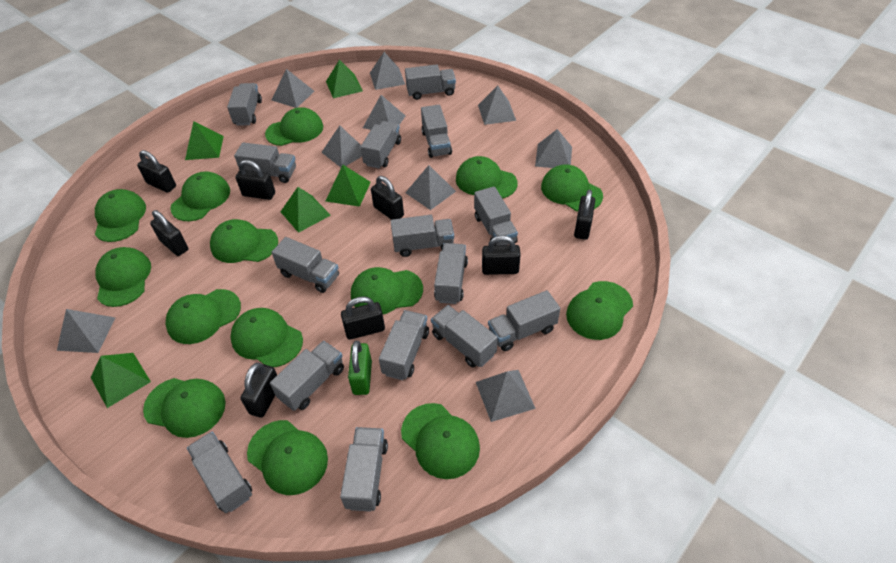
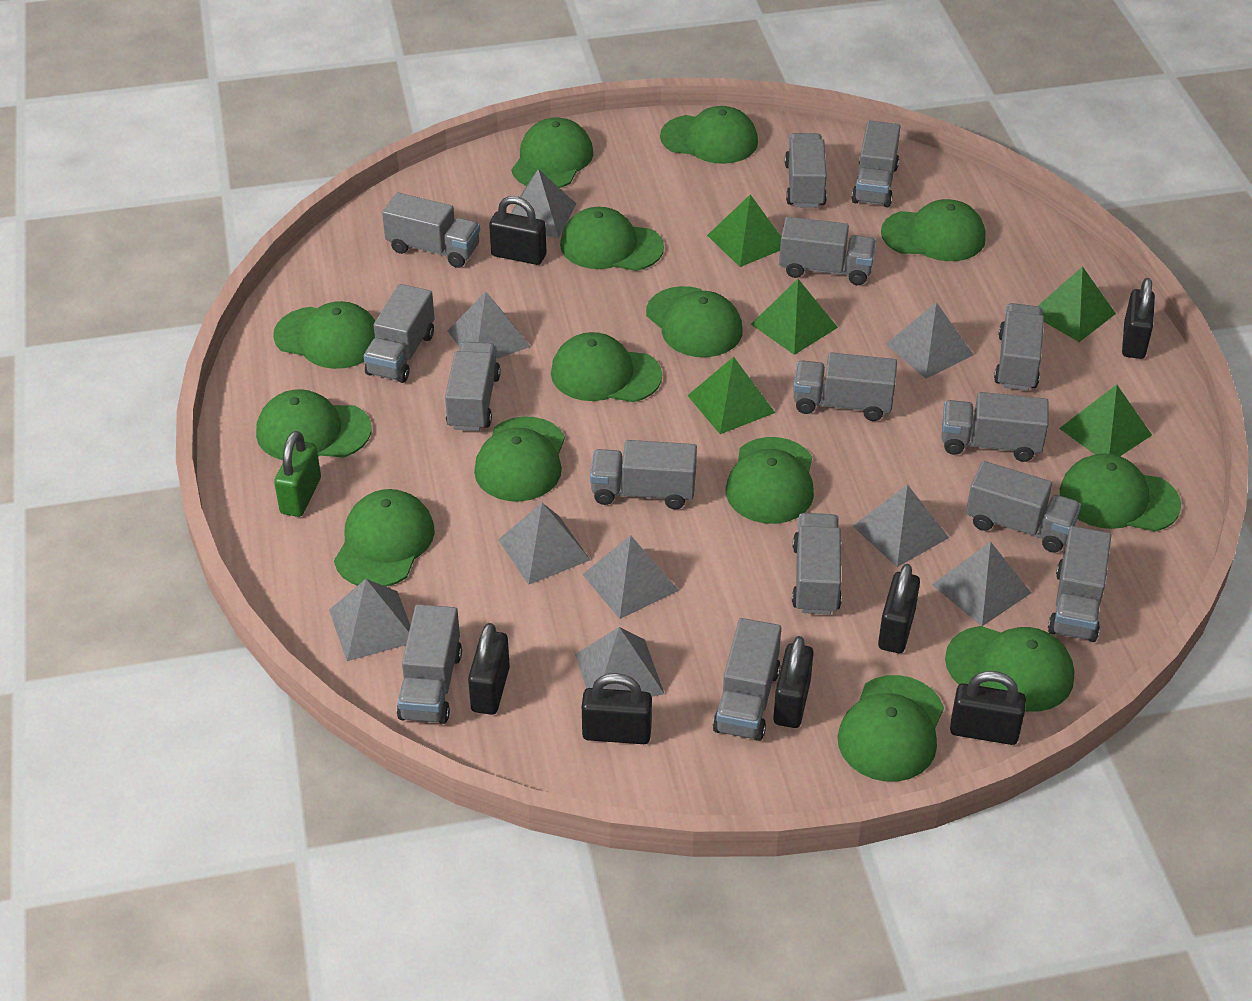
black padlock: 8 -> 7

